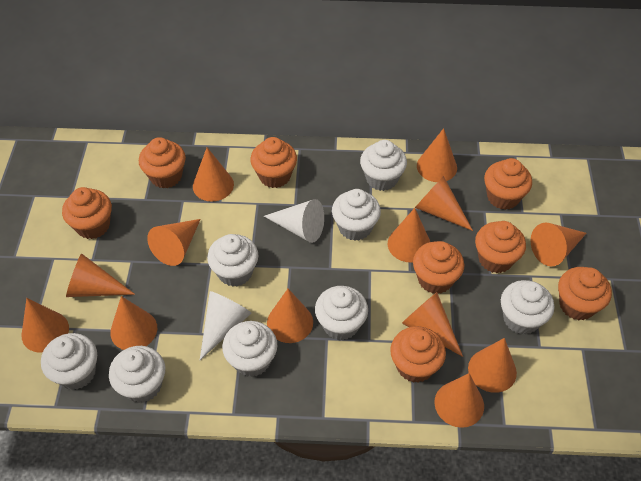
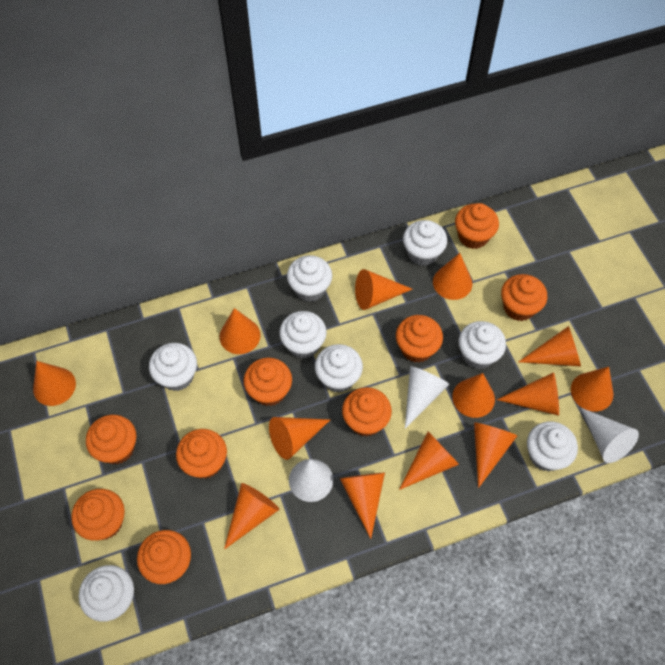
orange cupcake: 8 -> 9
white cone: 2 -> 3

